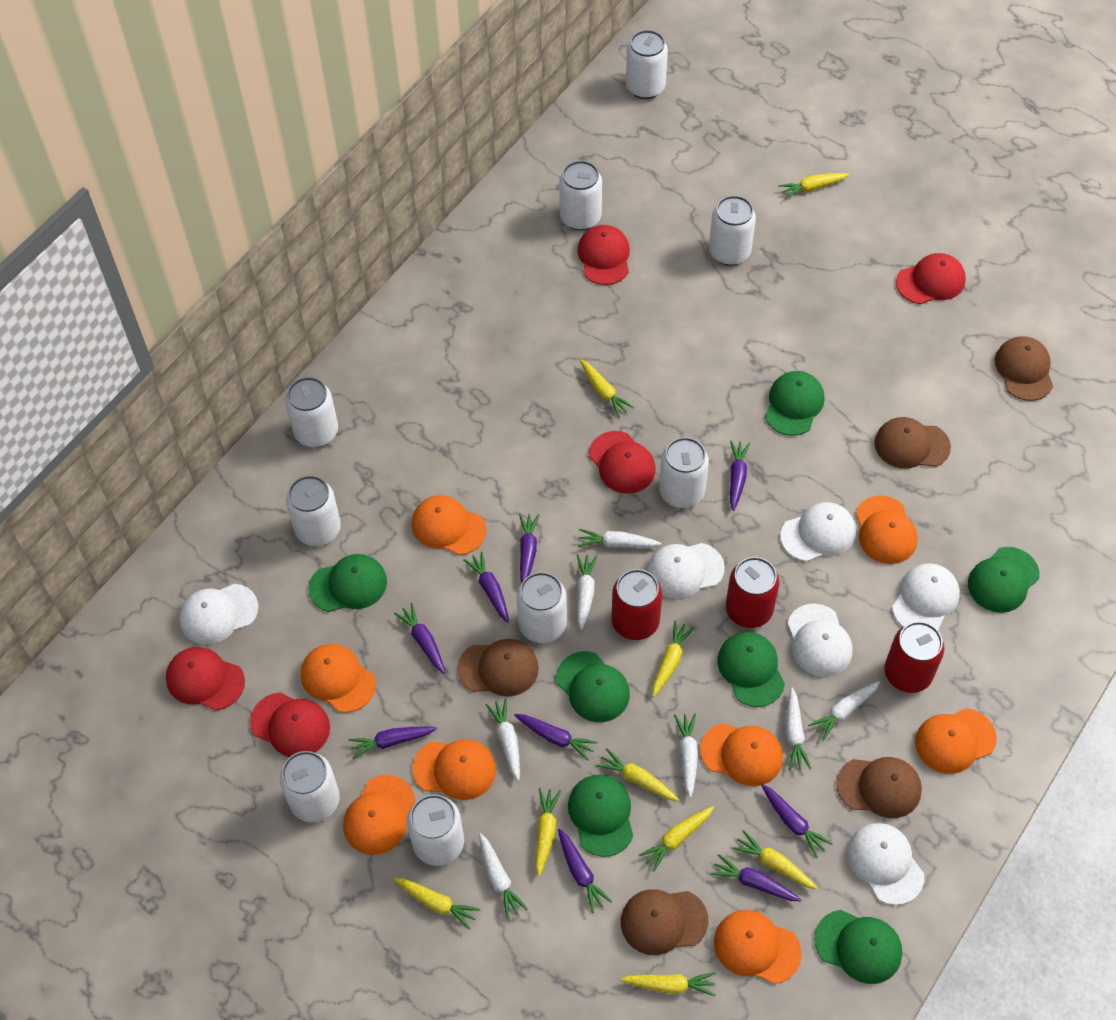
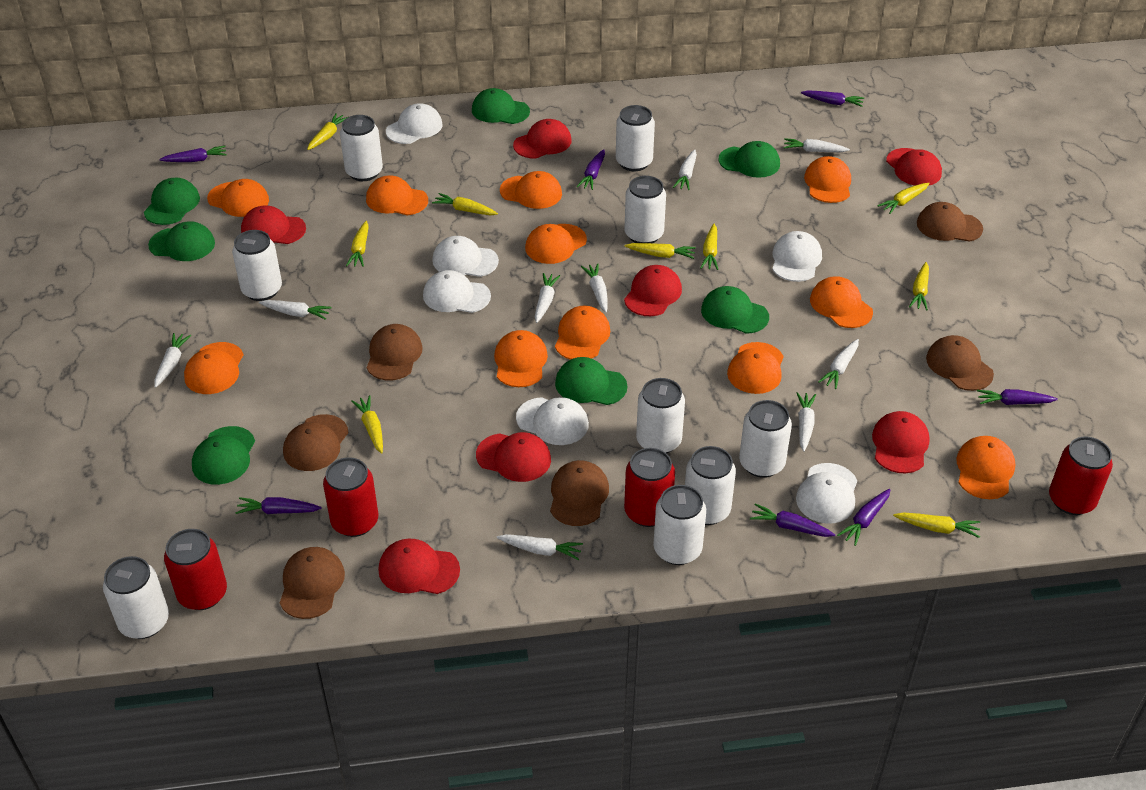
brown cap: 5 -> 6
orange cap: 8 -> 11
purple carrot: 9 -> 7
red can: 3 -> 4
red cap: 5 -> 7
white carrot: 7 -> 9

